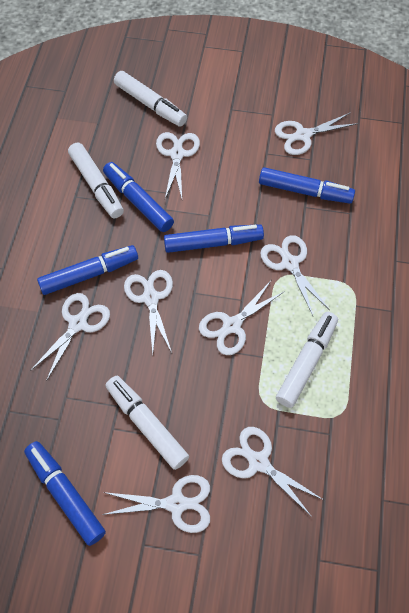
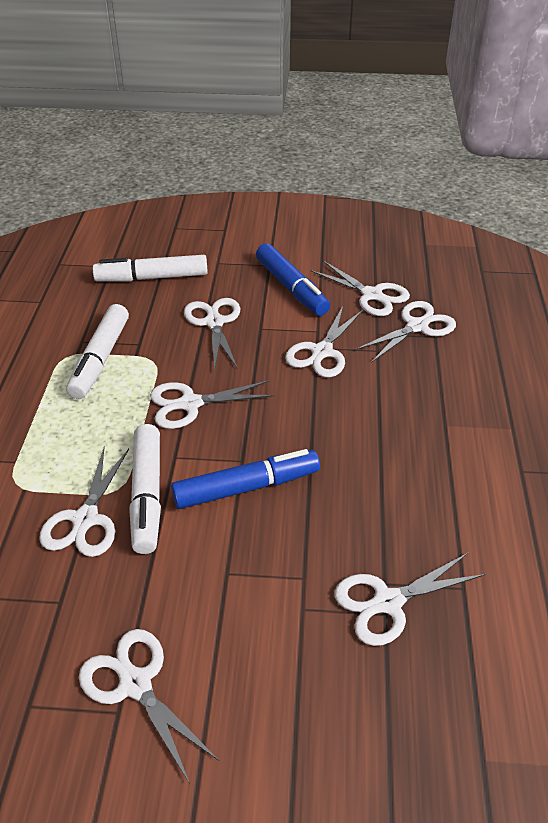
blue marker: 5 -> 2
white marker: 4 -> 3

